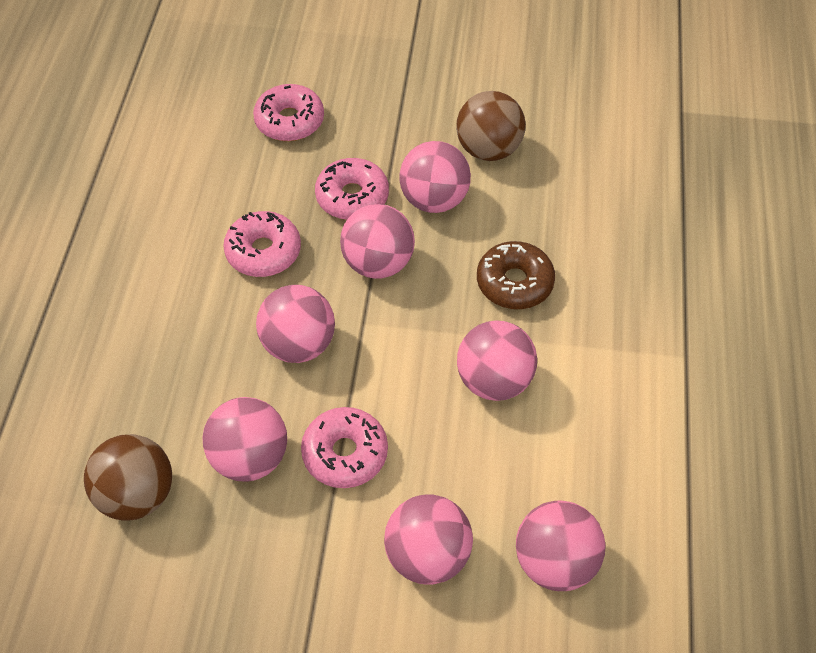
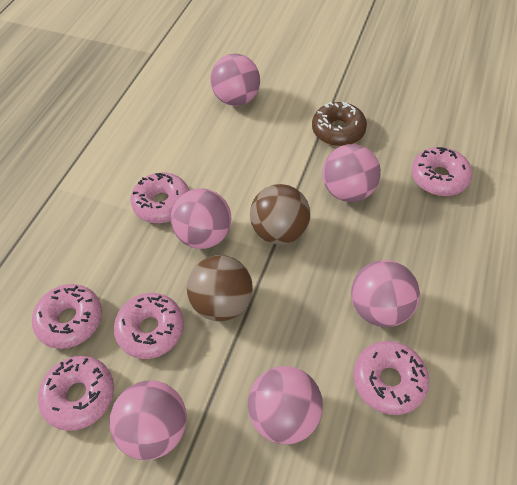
pink ball: 7 -> 6
pink donut: 4 -> 6

